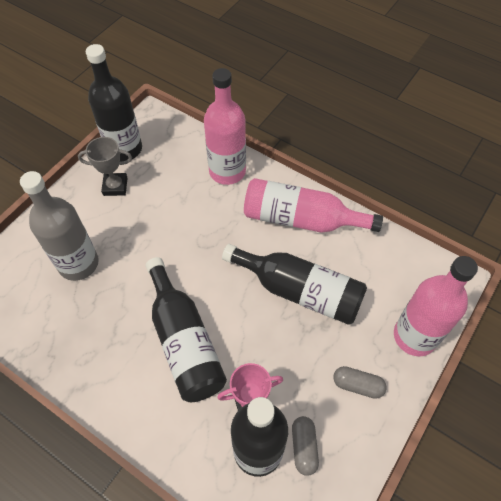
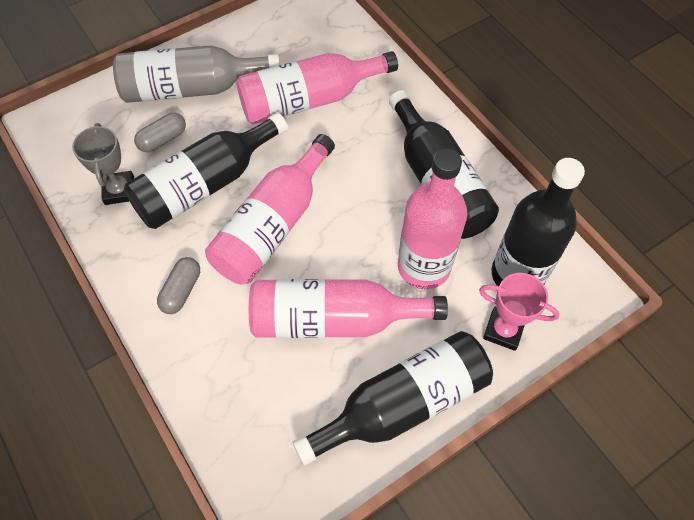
pink bottle: 3 -> 4

